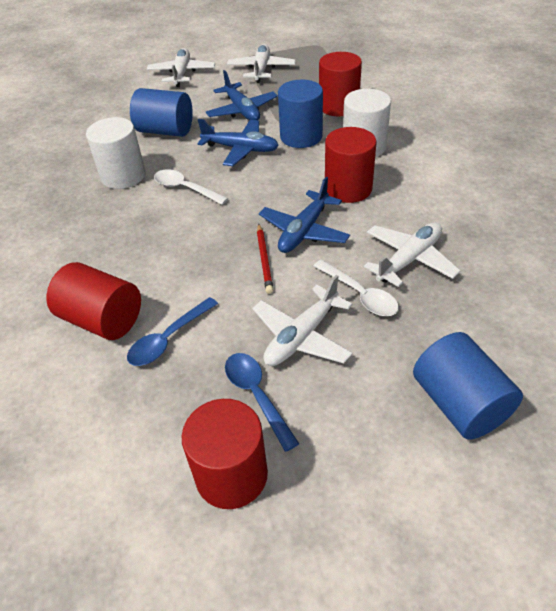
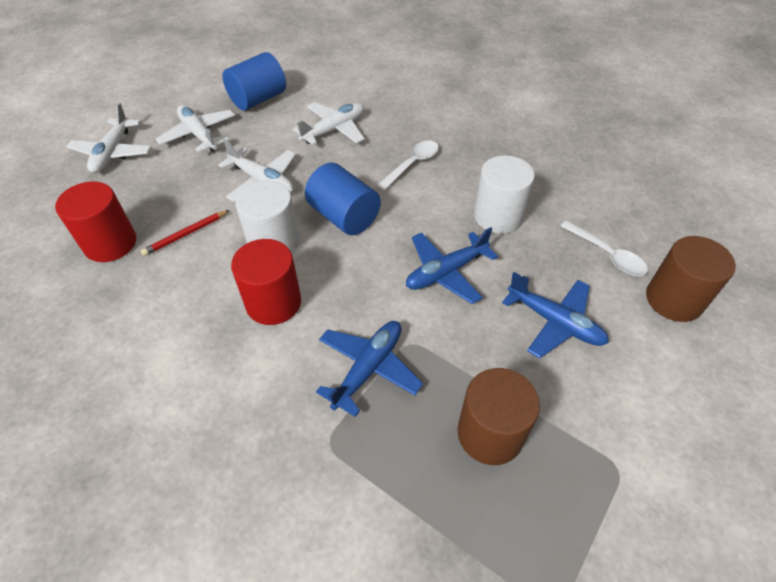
blue cylinder: 3 -> 2
blue spoon: 2 -> 0
brown cylinder: 0 -> 2
red cylinder: 4 -> 2

